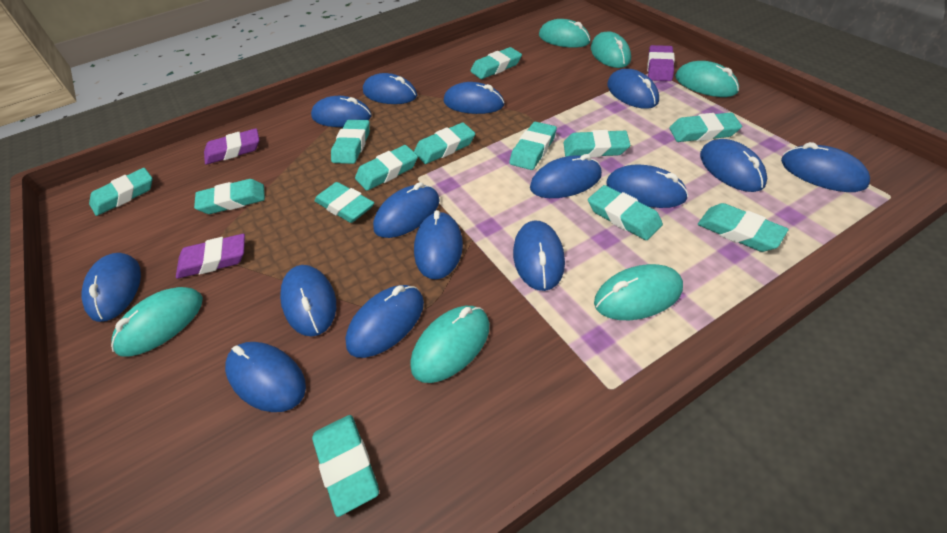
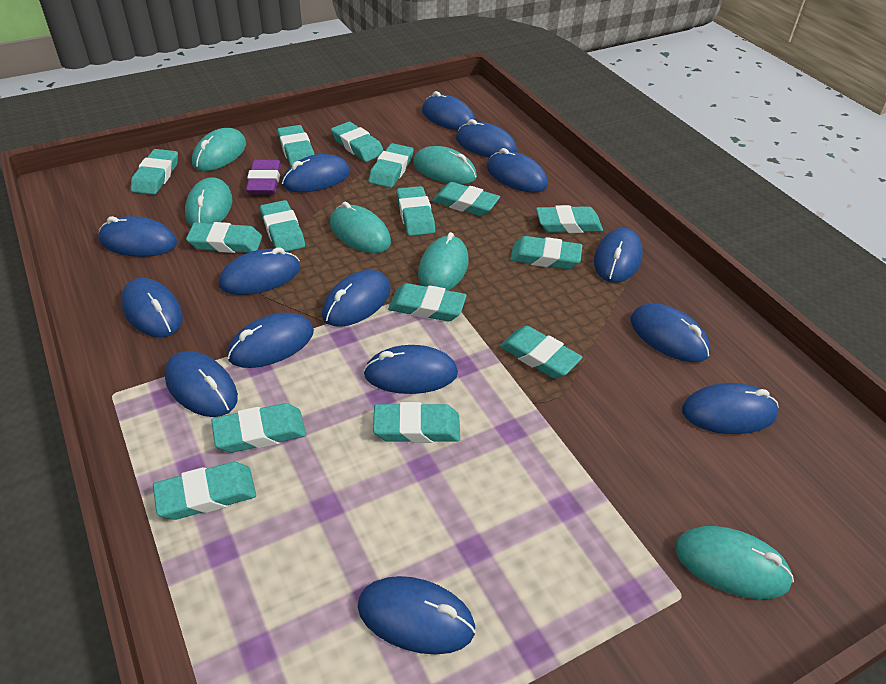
purple eraser: 3 -> 1
turquoise eraser: 13 -> 15

